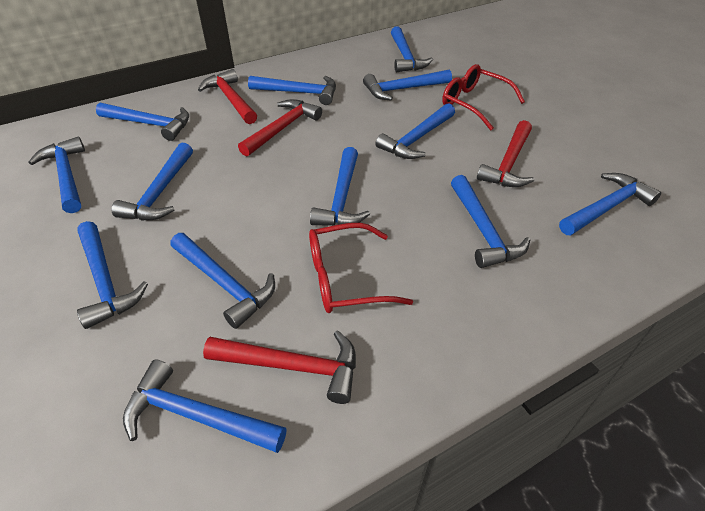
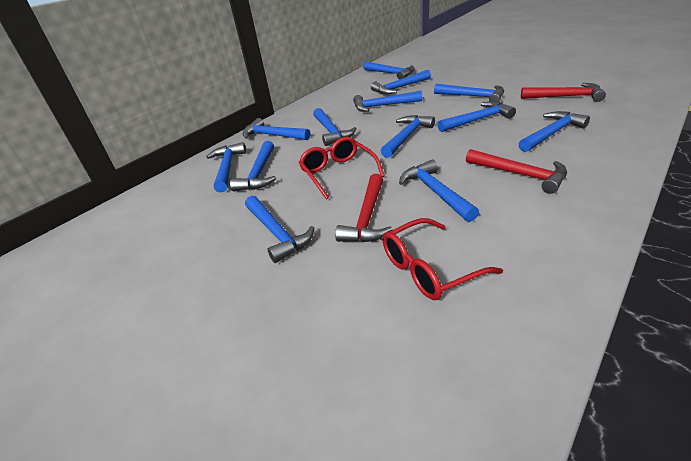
red hammer: 4 -> 3

